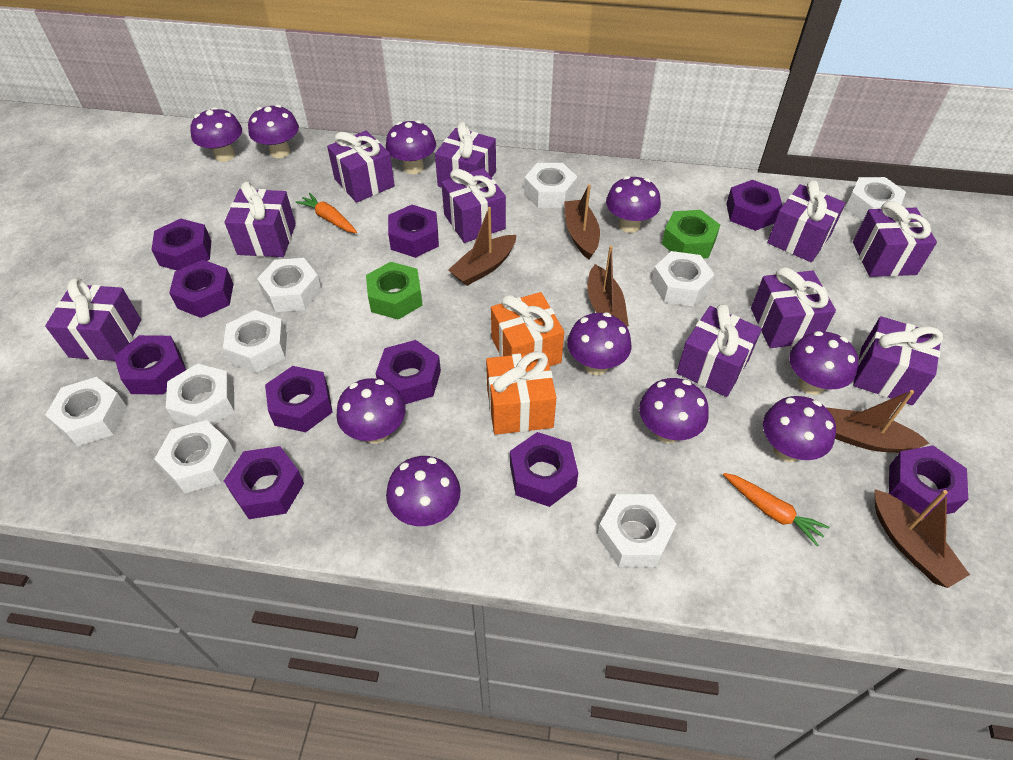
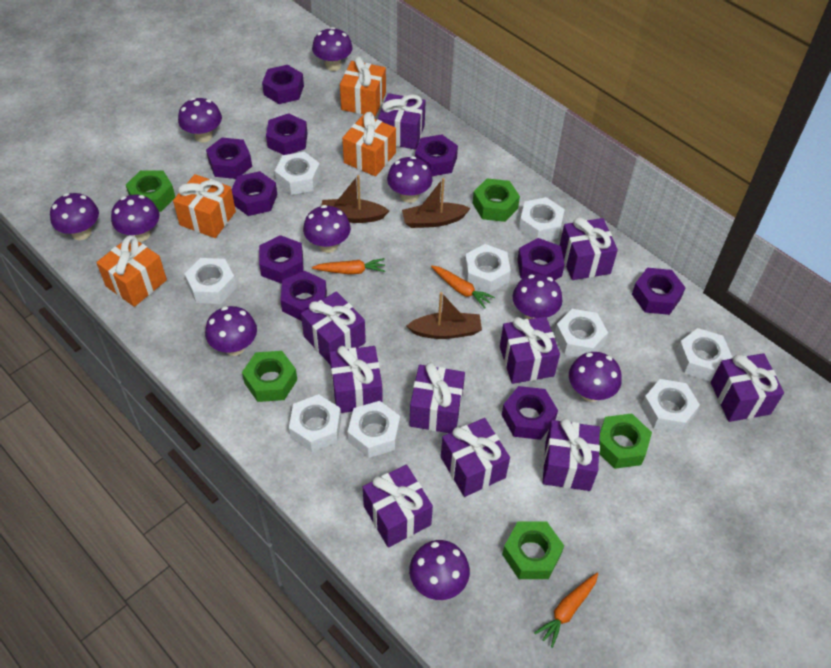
brown boat: 5 -> 3
green nut: 2 -> 5
orange carrot: 2 -> 3
orange gift: 2 -> 4

